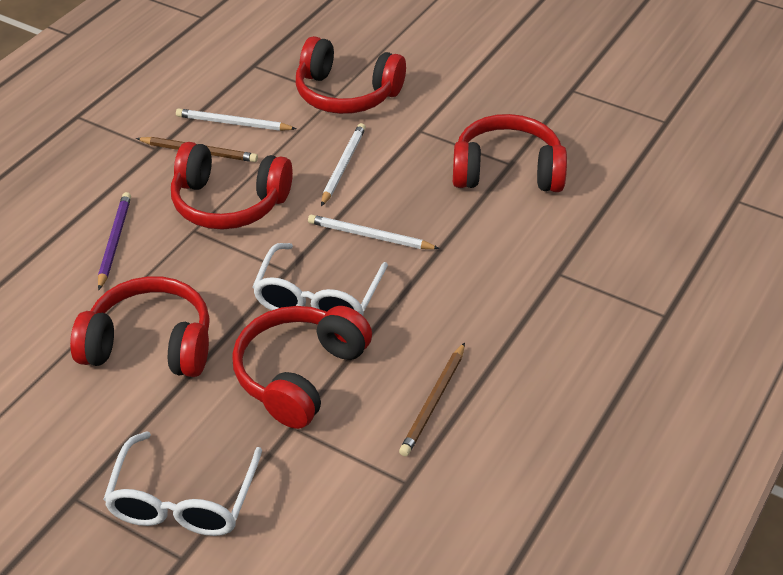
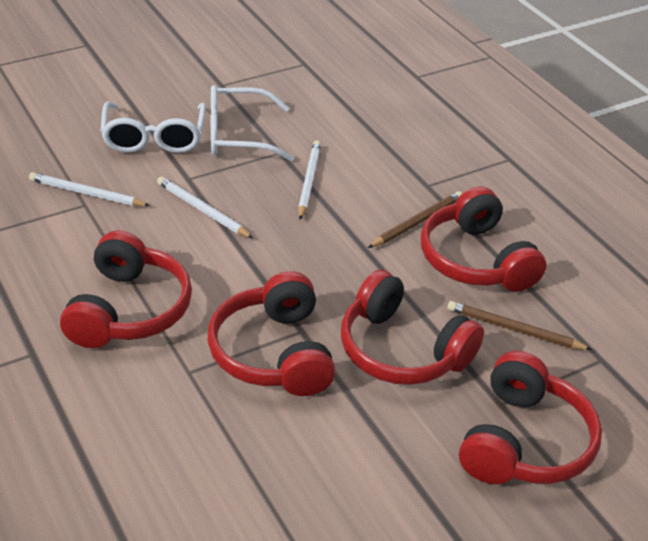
purple pencil: 1 -> 0

